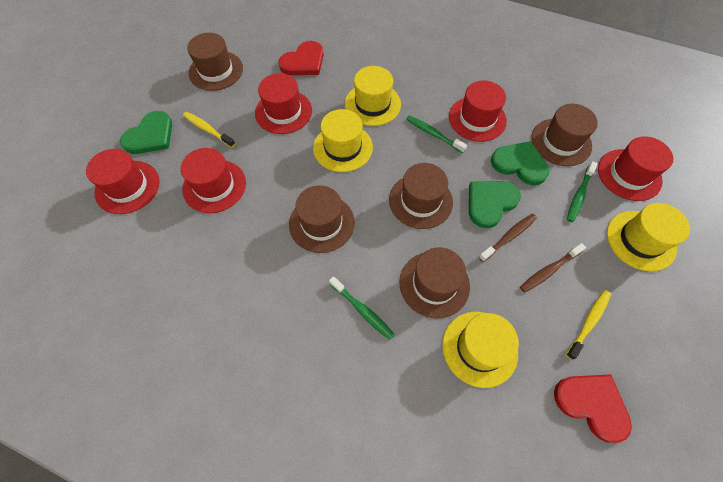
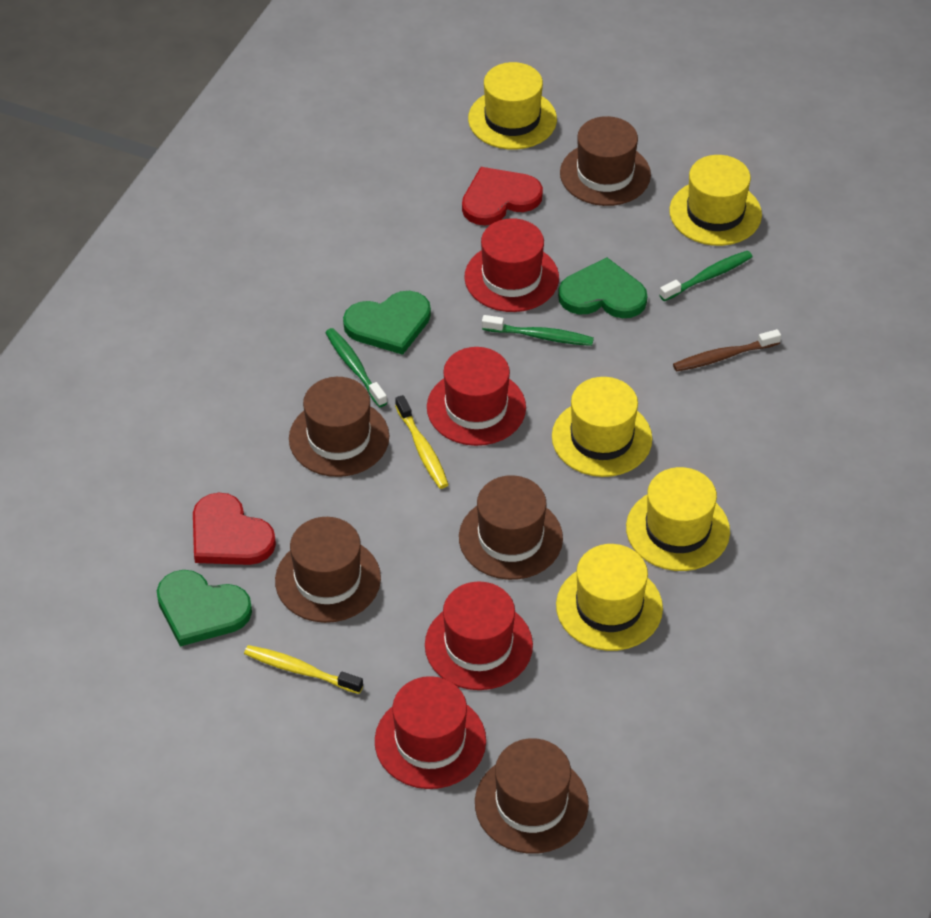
brown toothbrush: 2 -> 1
red hat: 5 -> 4
yellow hat: 4 -> 5

